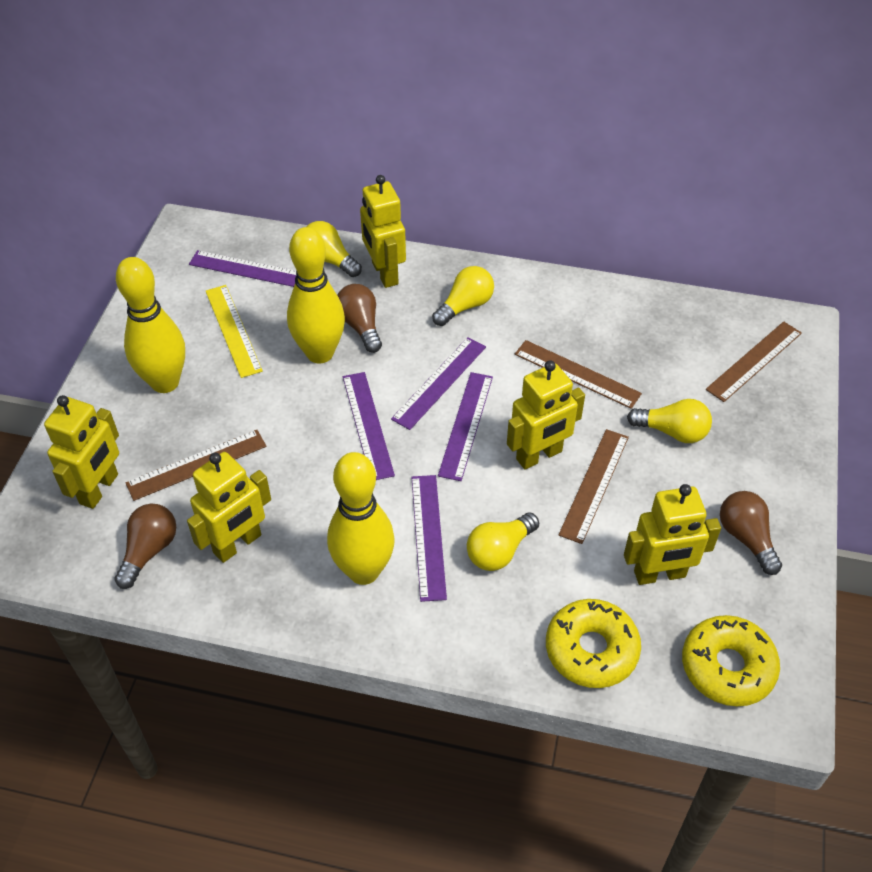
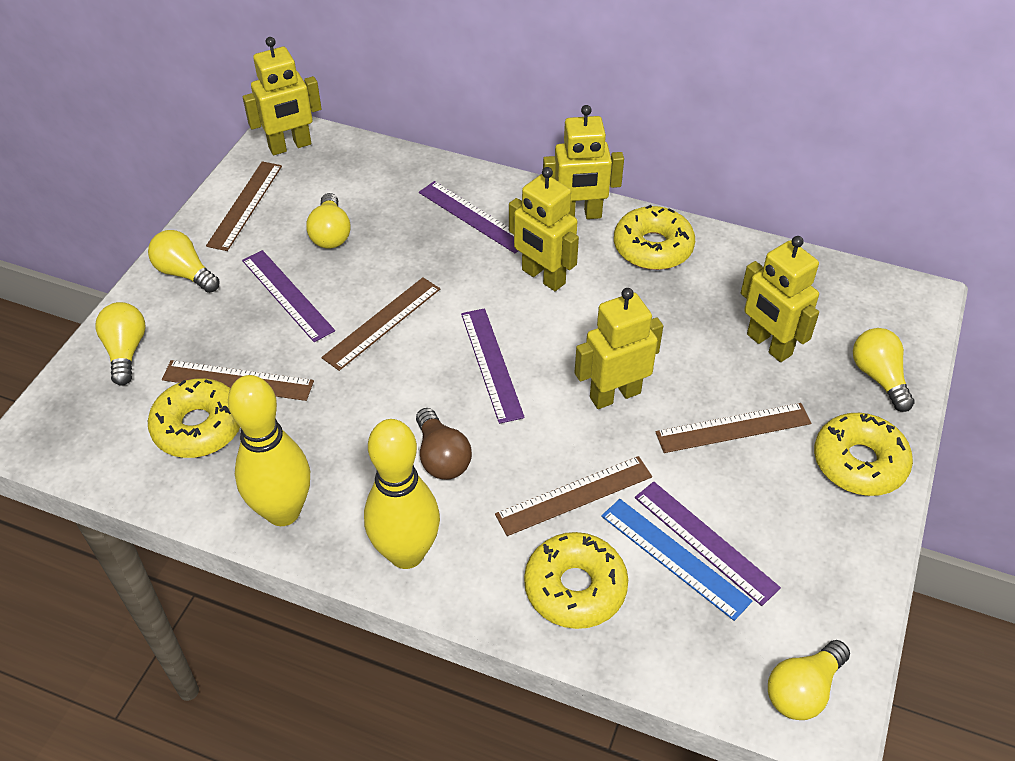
blue ruler: 0 -> 1
brown light bulb: 3 -> 1
brown ruler: 4 -> 5
purple ruler: 5 -> 4
yellow bowling pin: 3 -> 2
yellow donut: 2 -> 4
yellow light bulb: 4 -> 5
yellow ruler: 1 -> 0

